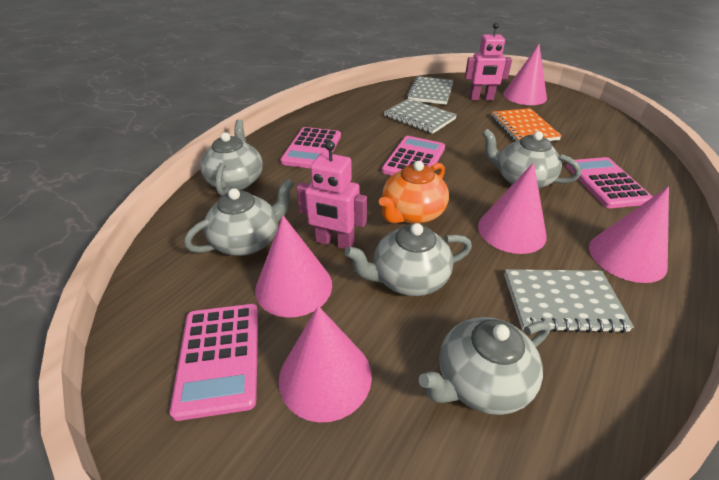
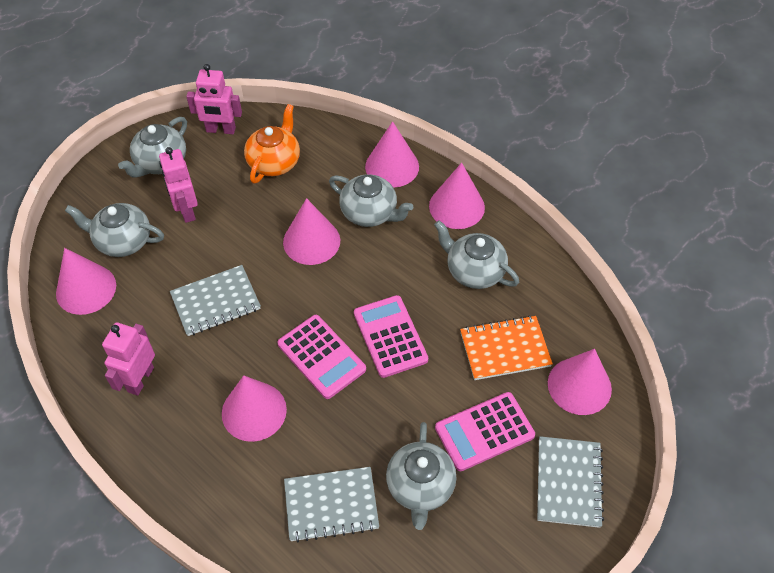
pink calculator: 4 -> 3
pink cone: 5 -> 6
pink robot: 2 -> 3

